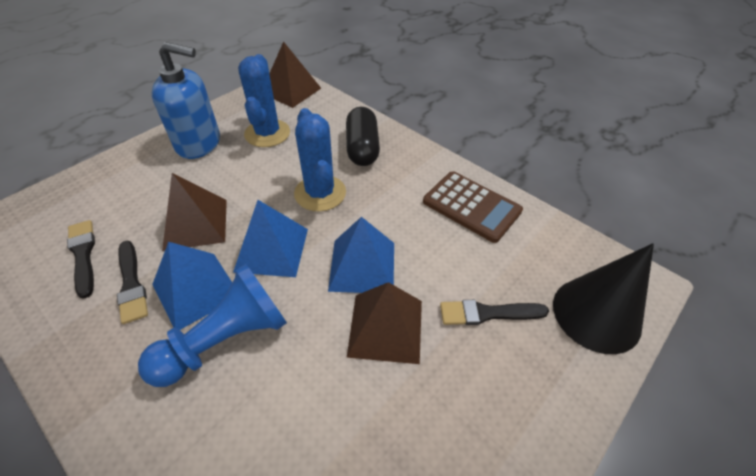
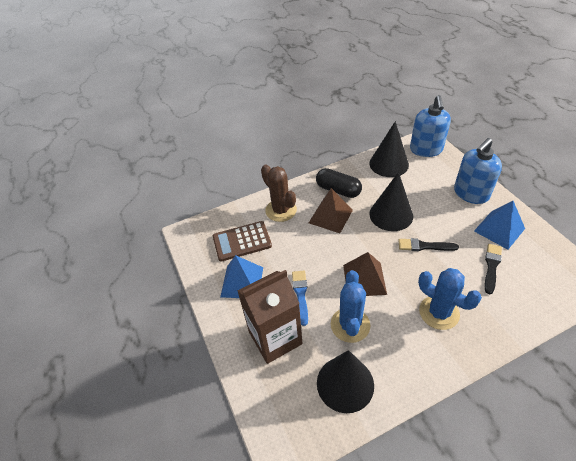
black brush: 3 -> 2
black cone: 1 -> 3
blue brush: 0 -> 1
blue pawn: 1 -> 0
blue pyramid: 3 -> 2
blue soap dispenser: 1 -> 2
brown cactus: 0 -> 1
brown carton: 0 -> 1
brown pyramid: 3 -> 2

